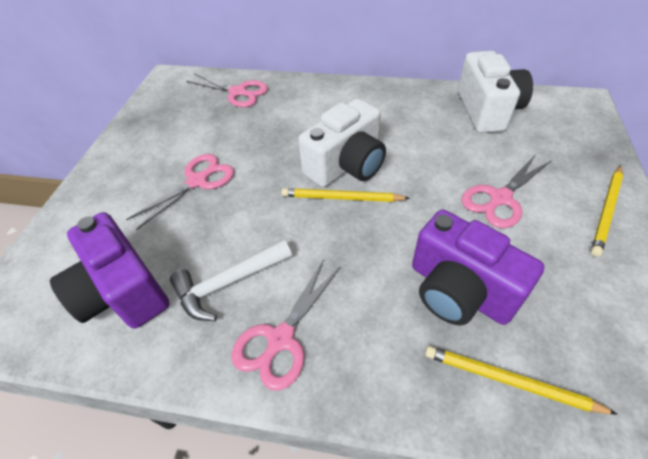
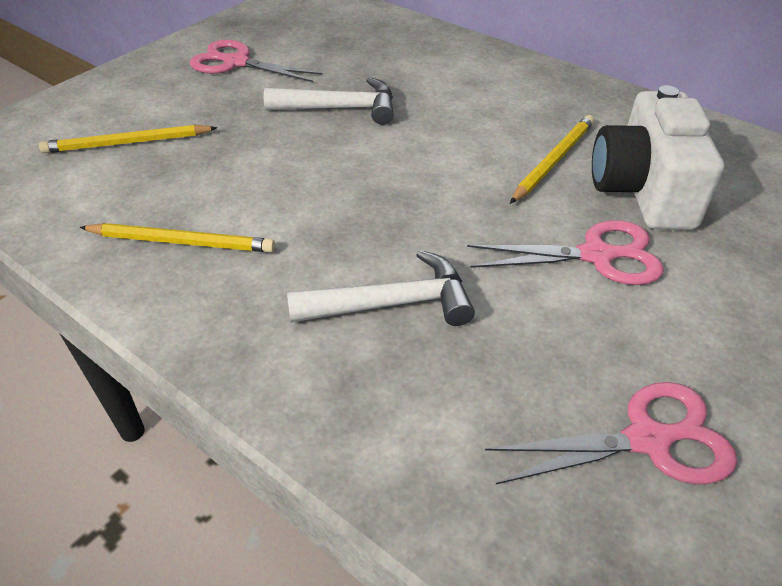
pink scissors: 4 -> 3
purple camera: 2 -> 0
white camera: 2 -> 1
white hammer: 1 -> 2

